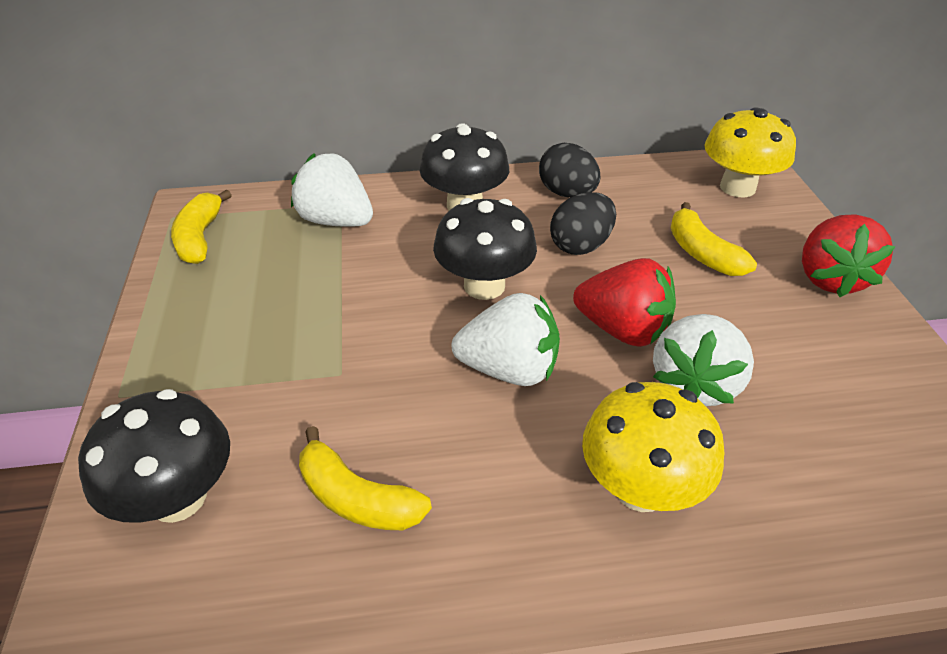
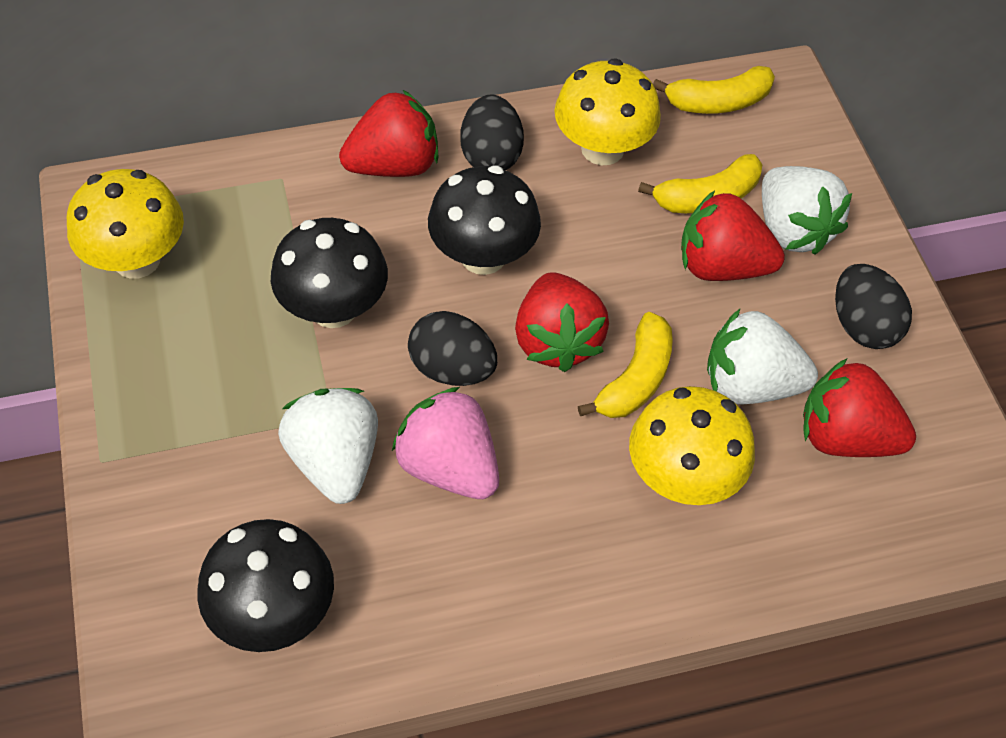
black egg: 2 -> 3
pink strawberry: 0 -> 1
red strawberry: 2 -> 4
yellow mushroom: 2 -> 3

